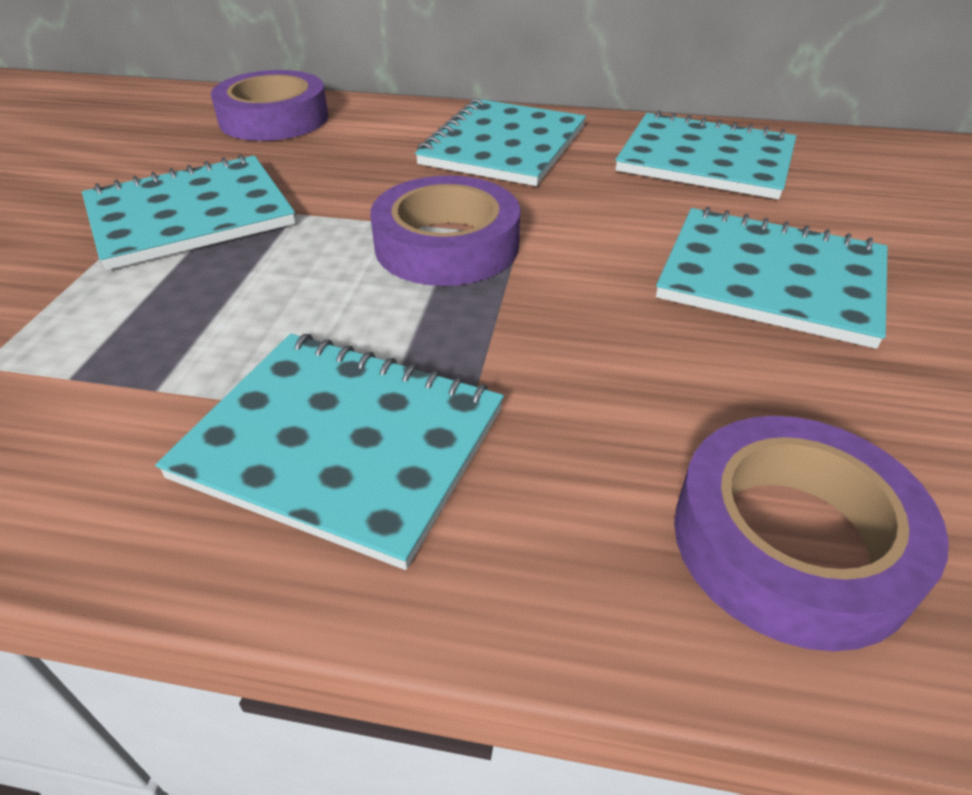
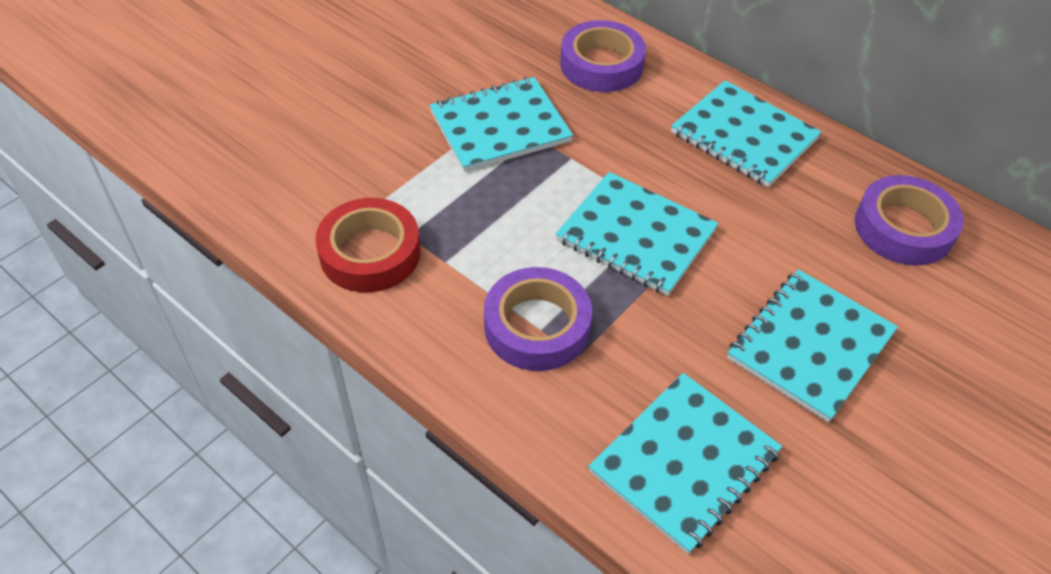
red tape: 0 -> 1

